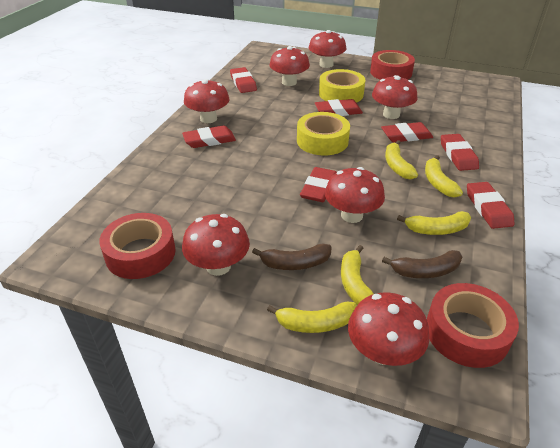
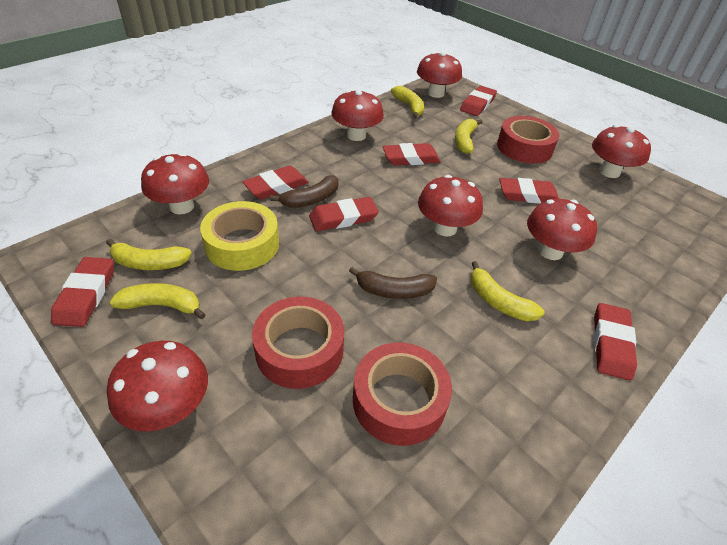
yellow tape: 2 -> 1

